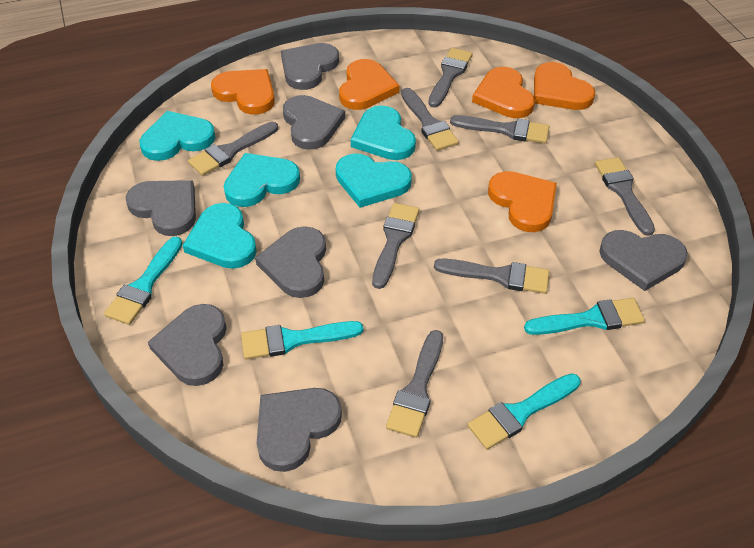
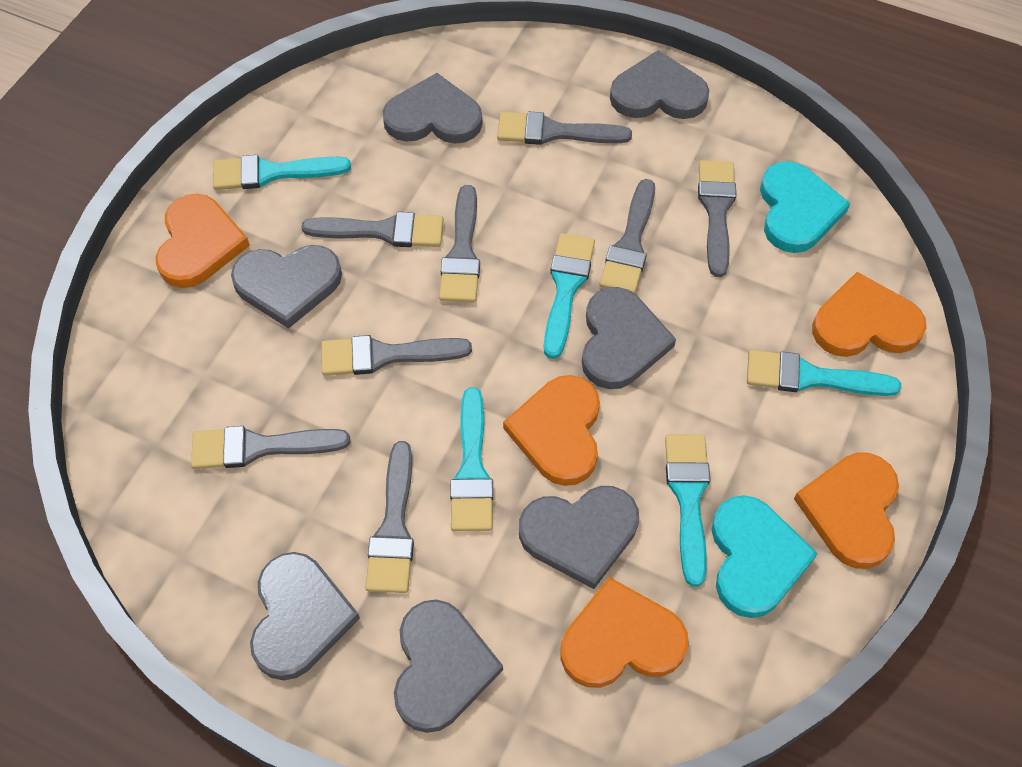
turquoise brush: 4 -> 5
turquoise heart: 5 -> 2

